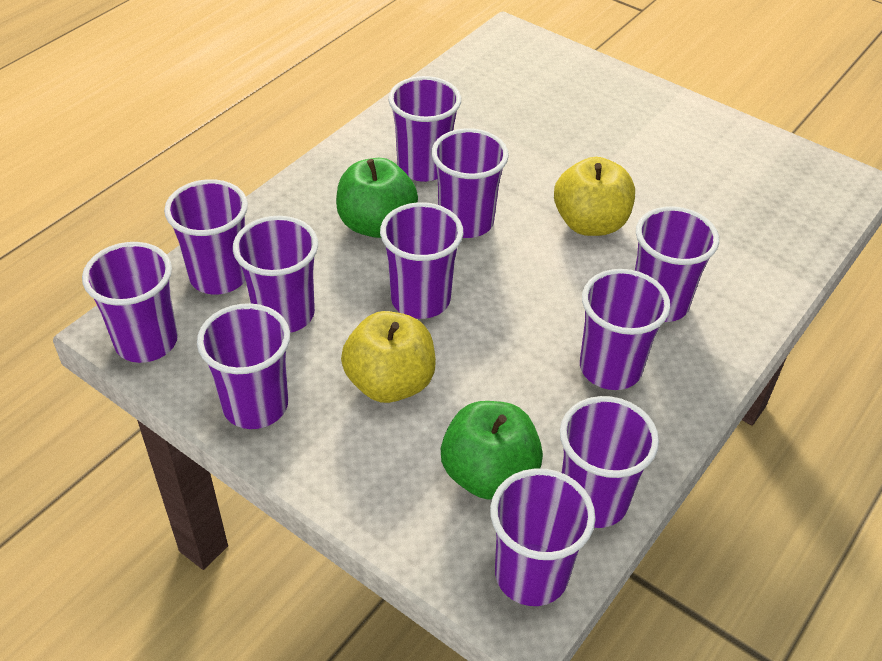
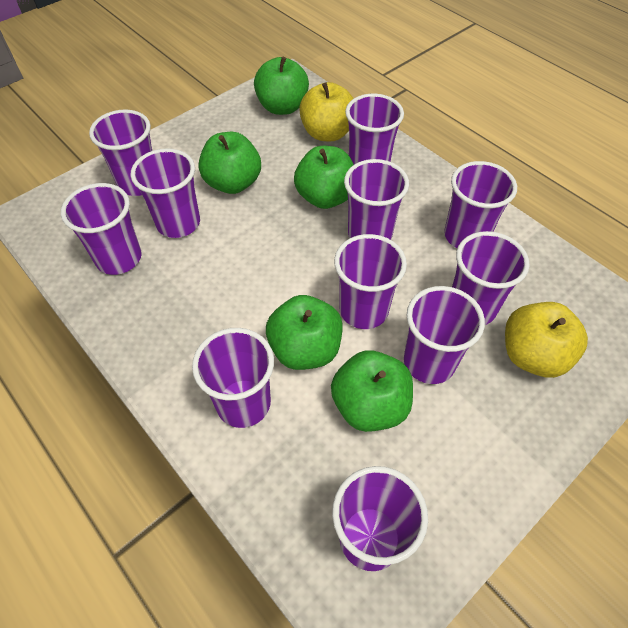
green apple: 2 -> 5

